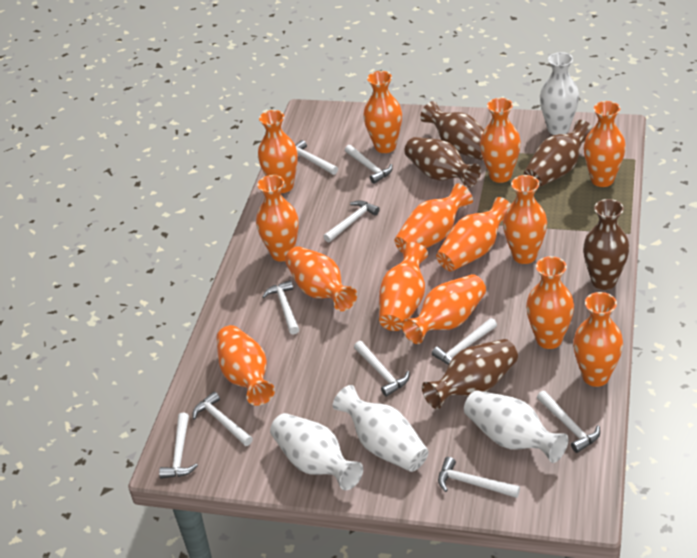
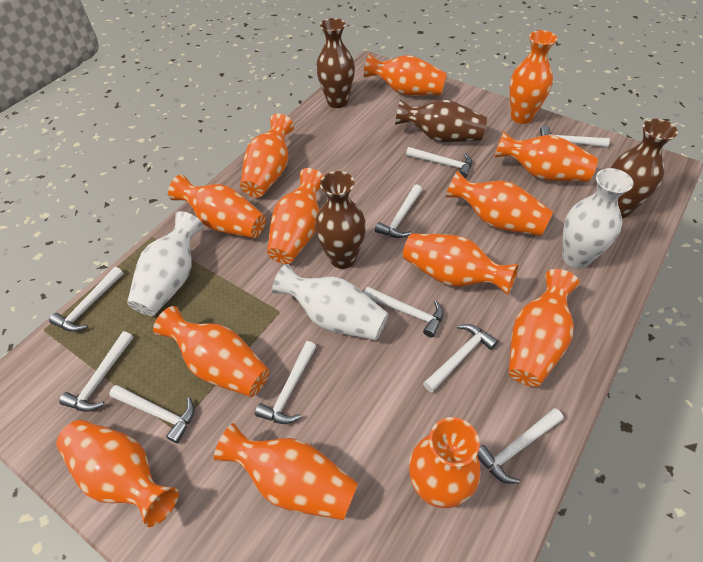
brown vase: 5 -> 4
orange vase: 14 -> 13
white vase: 4 -> 3

